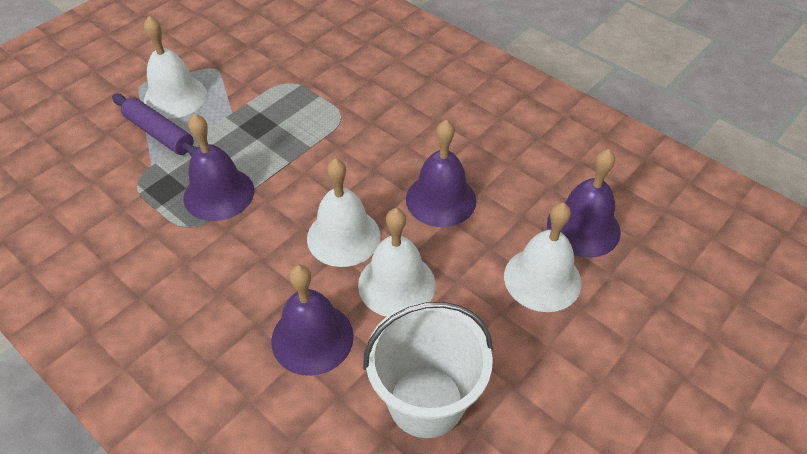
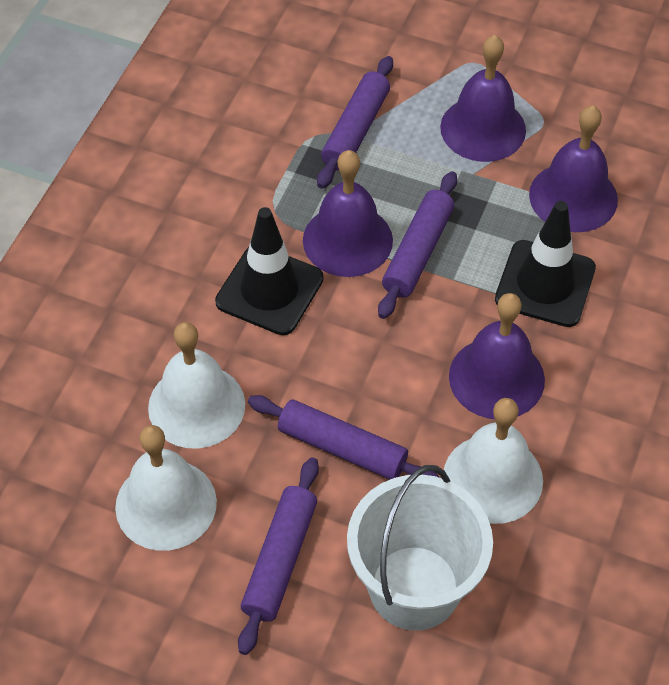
black traffic cone: 0 -> 2
purple rolling pin: 1 -> 4
white bell: 4 -> 3

